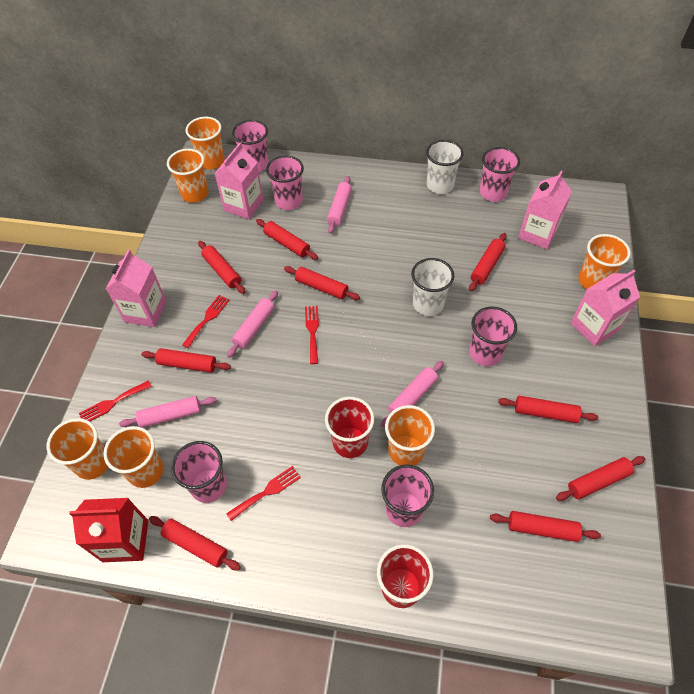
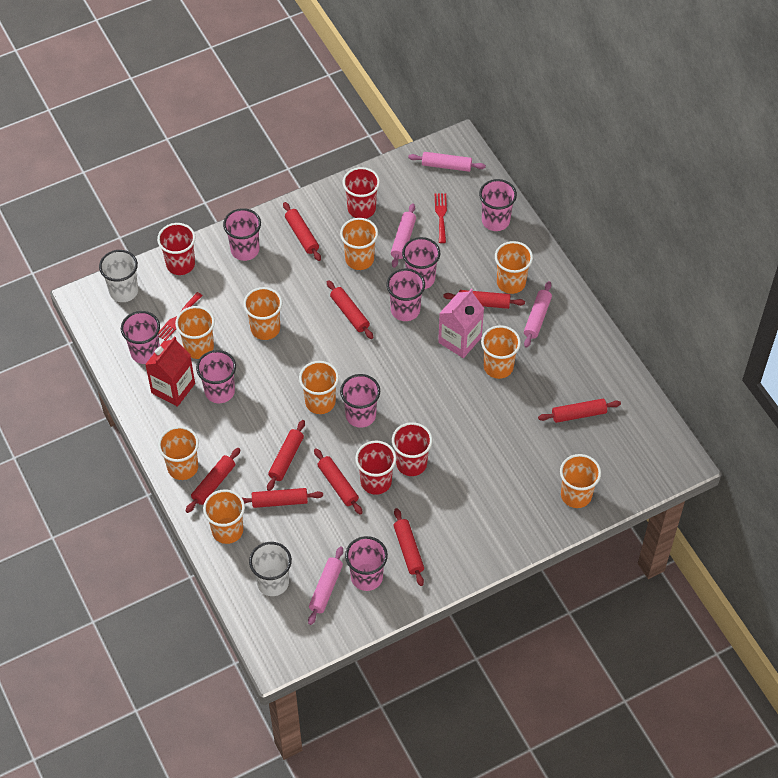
orange cup: 6 -> 9
pink carton: 4 -> 1
pink cup: 6 -> 8
red cup: 2 -> 4
red fork: 4 -> 2

